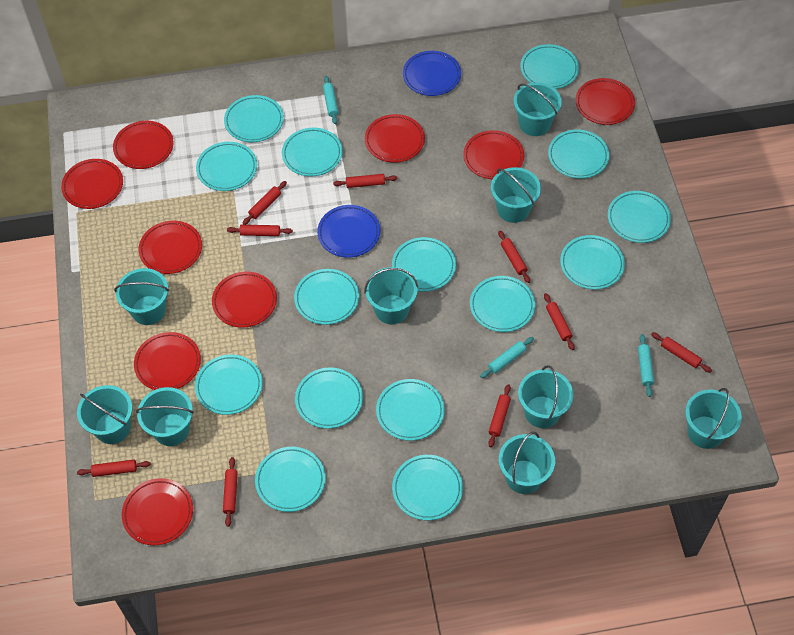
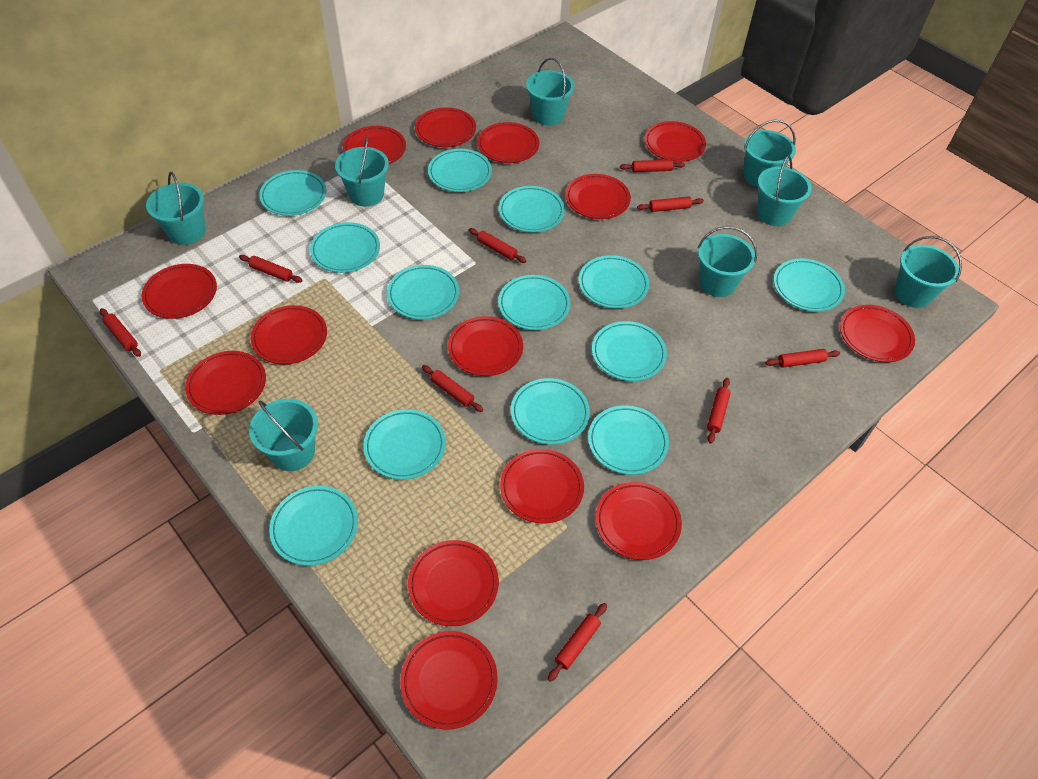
blue plate: 2 -> 0
red plate: 9 -> 14
turquoise bucket: 9 -> 8
turquoise plate: 15 -> 13
turquoise rolling pin: 3 -> 0

